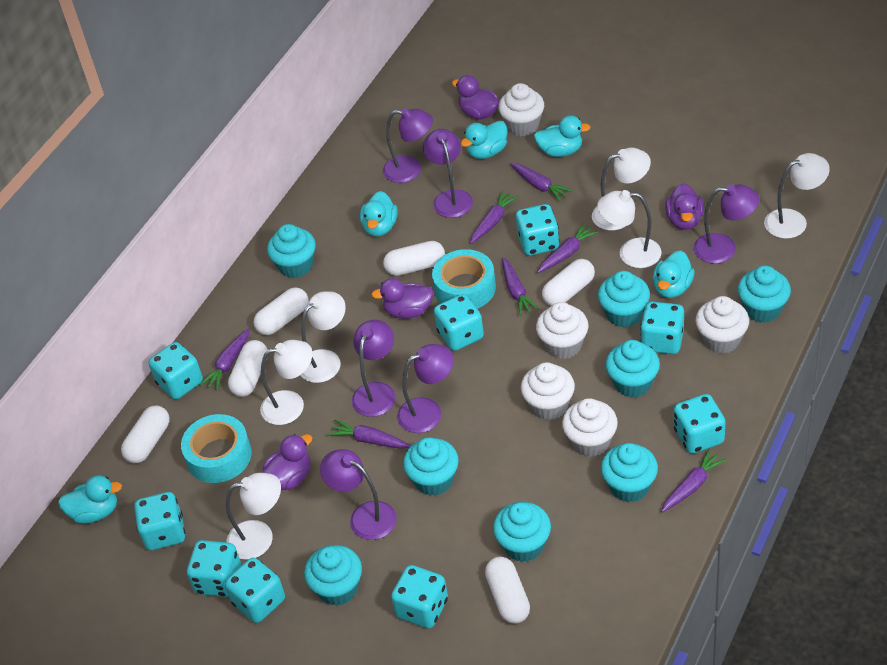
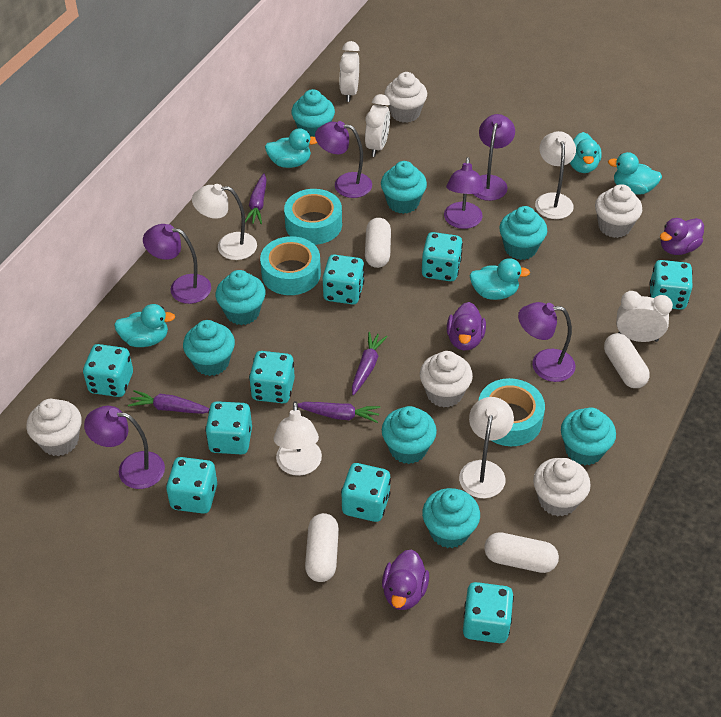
purple carrot: 7 -> 4
purple duck: 4 -> 3
turquoise tape: 2 -> 3
white capsule: 6 -> 4
white clock: 0 -> 3
white lamp: 6 -> 4

